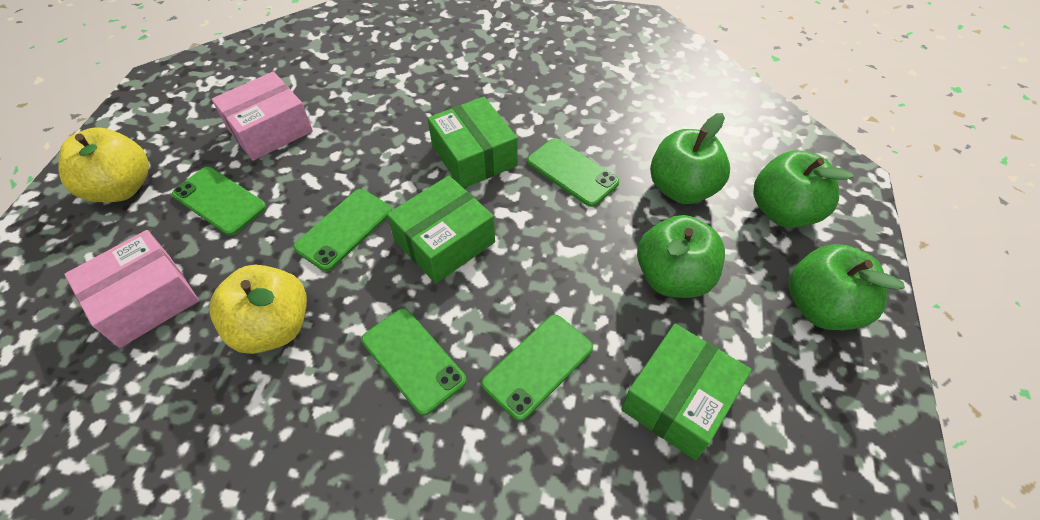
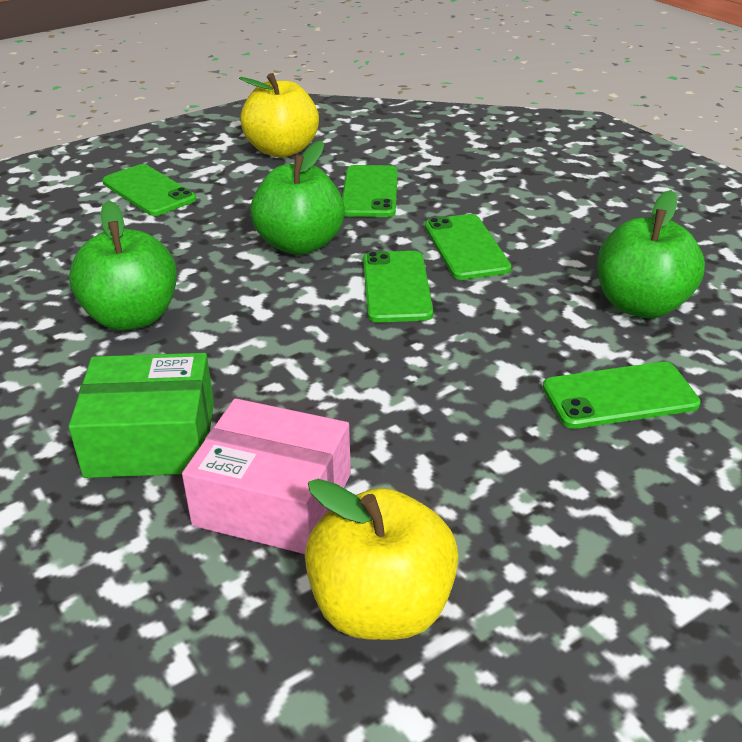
green apple: 4 -> 3
green box: 3 -> 1
pink box: 2 -> 1

